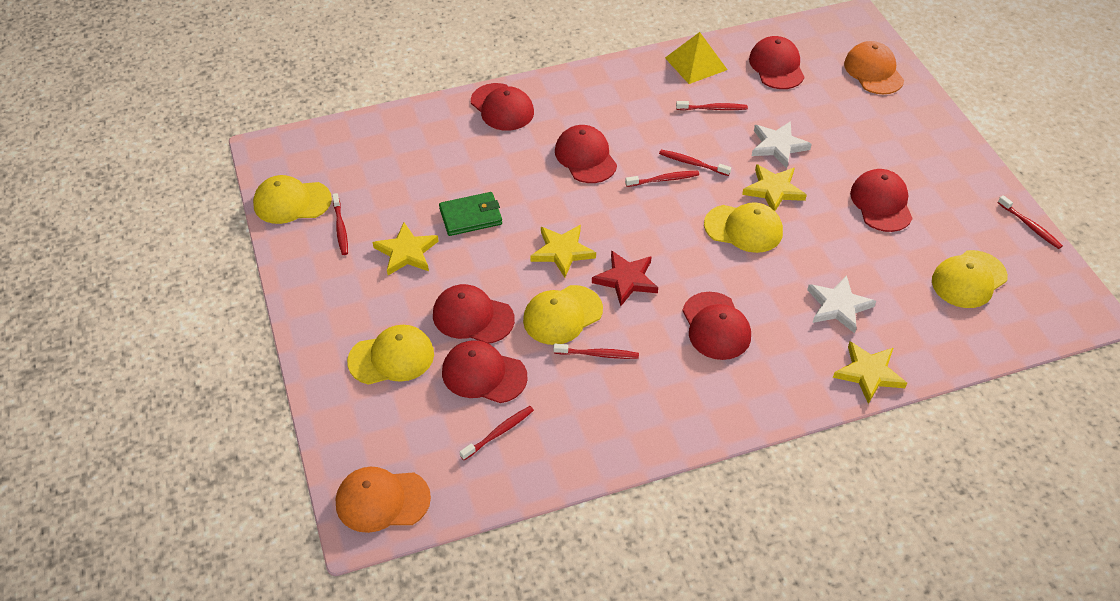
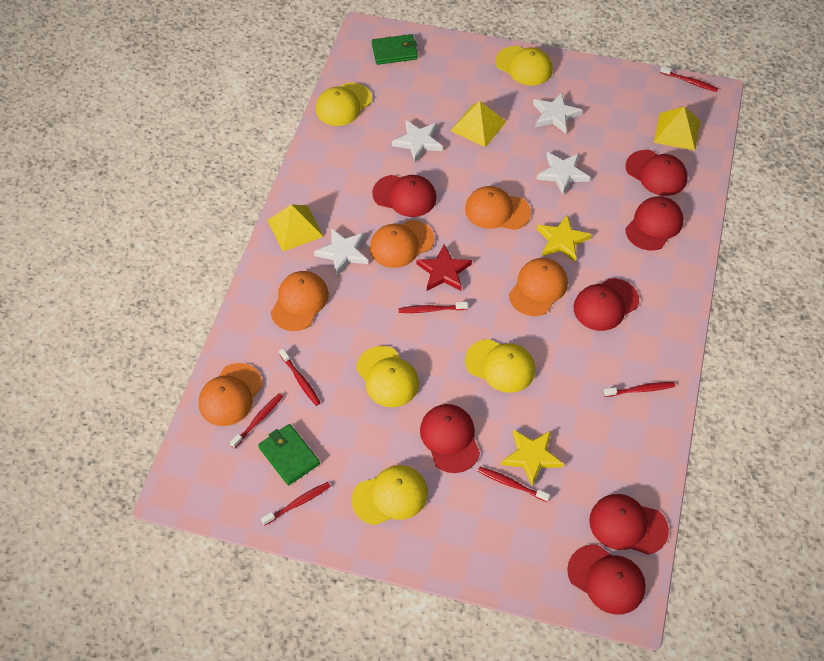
green wallet: 1 -> 2
orange cap: 2 -> 5
white star: 2 -> 4
yellow pyramid: 1 -> 3
yellow star: 4 -> 2

